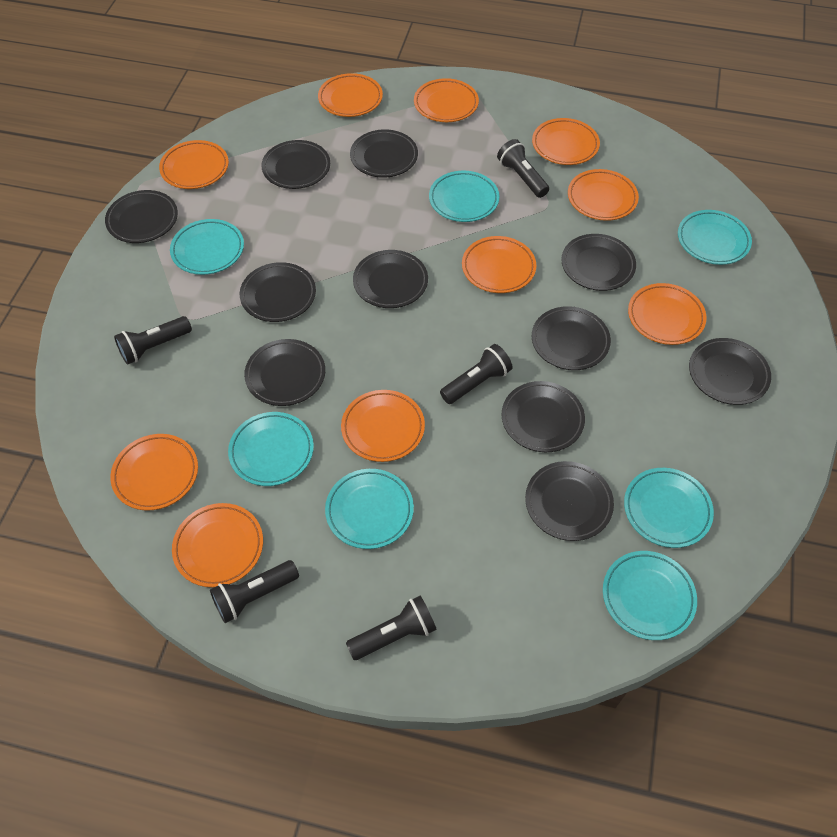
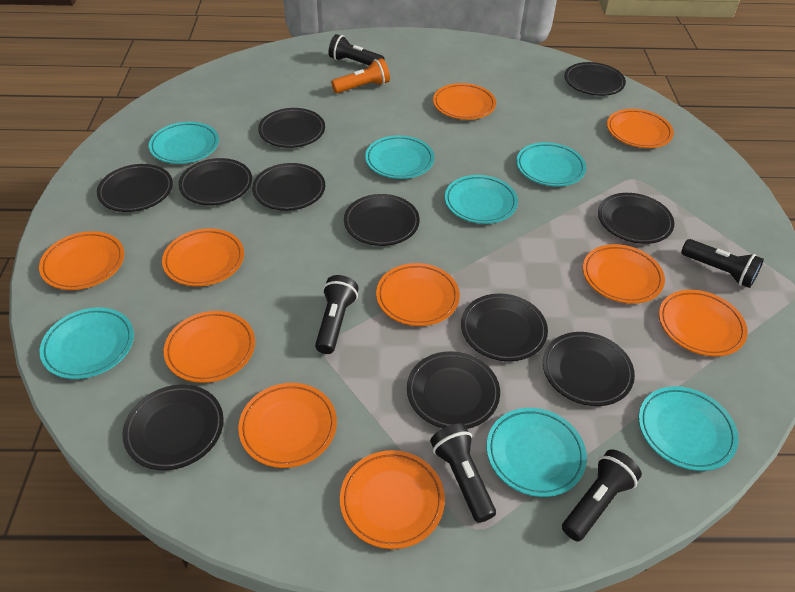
orange flashlight: 0 -> 1

